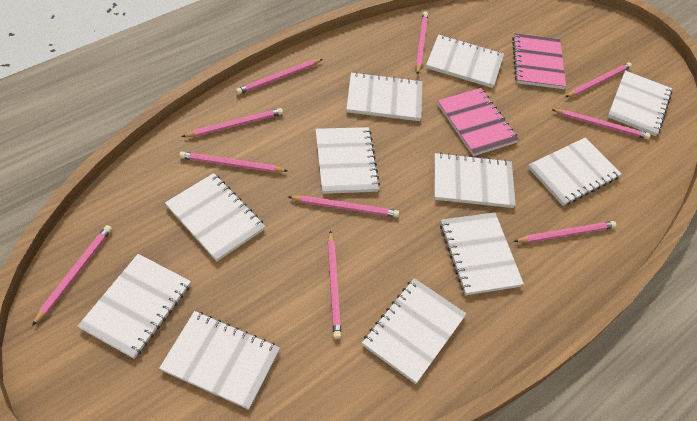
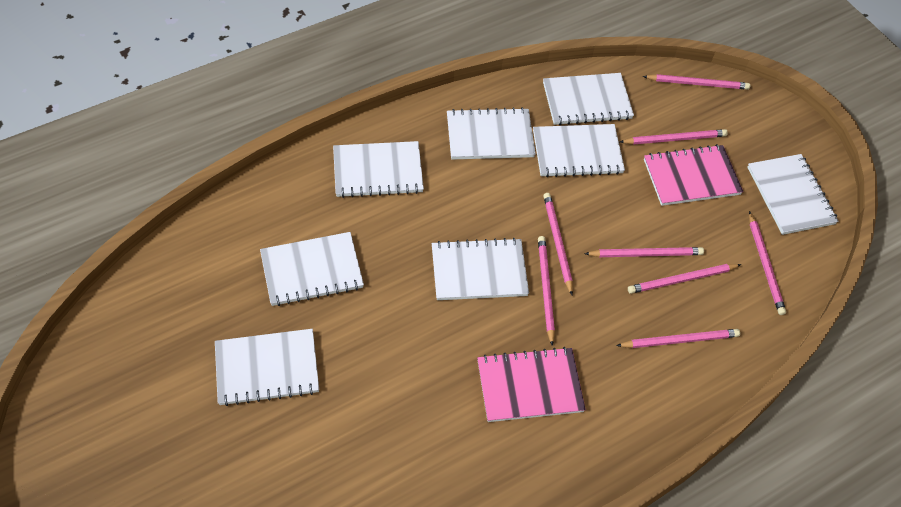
pink pencil: 10 -> 8
white notebook: 11 -> 8

